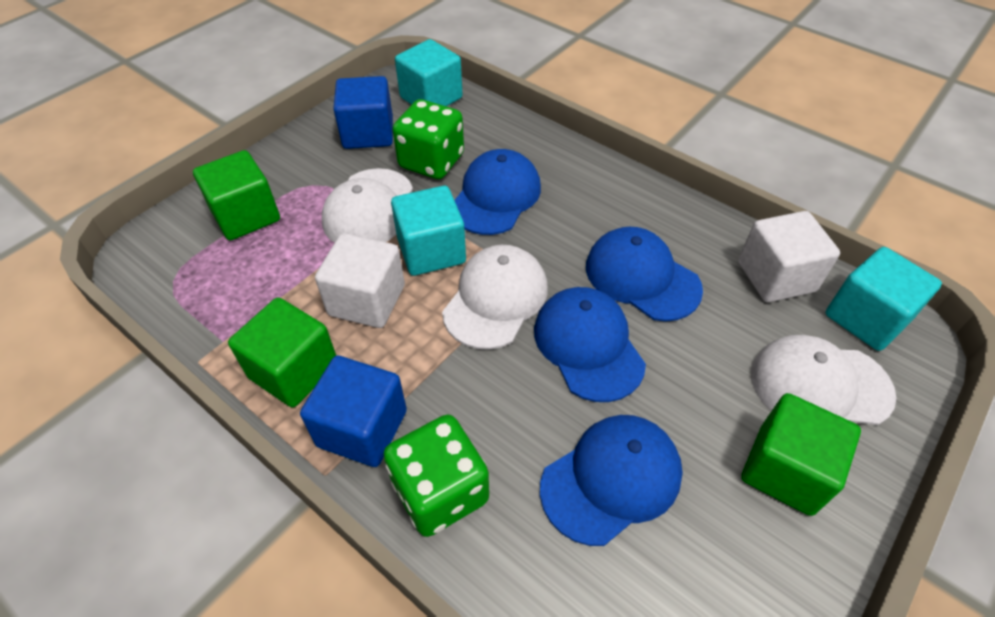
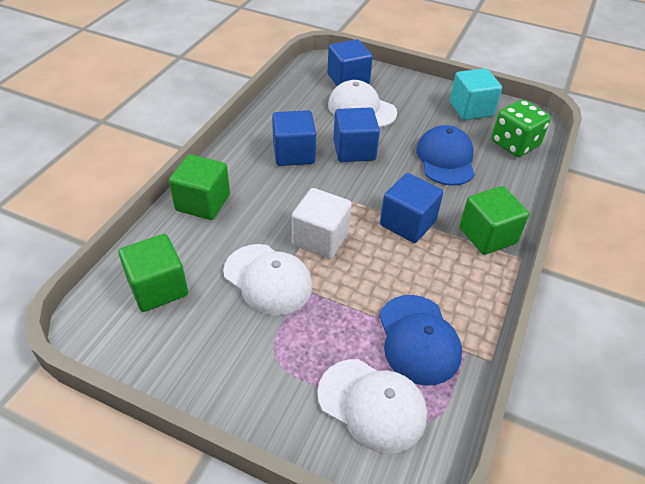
blue cap: 4 -> 2
blue cube: 2 -> 4
green dice: 2 -> 1
turquoise cube: 3 -> 1
white cube: 2 -> 1

